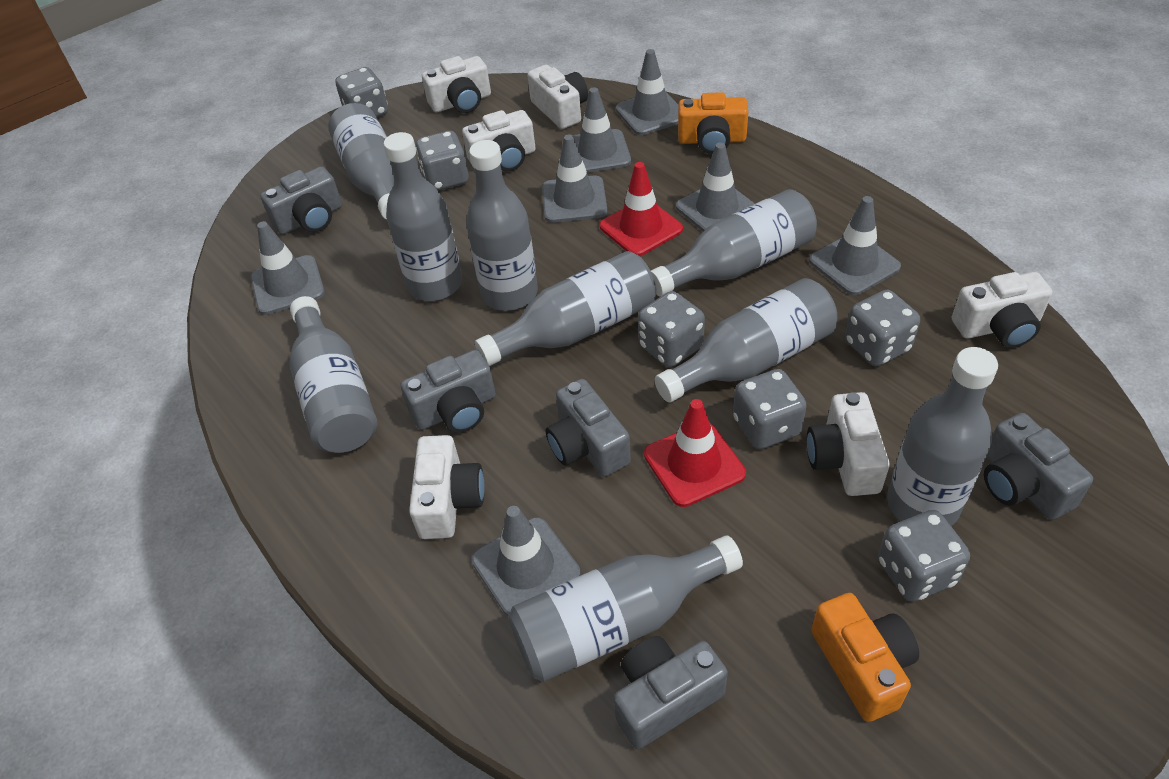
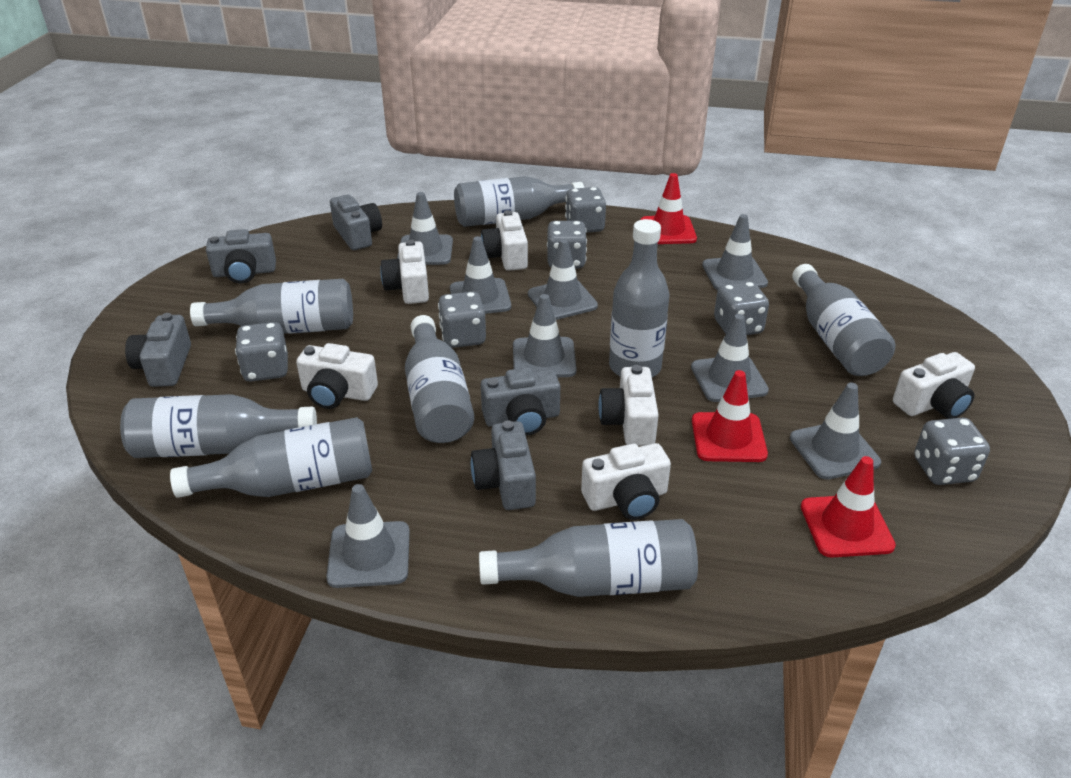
grey bottle: 9 -> 8
grey traffic cone: 7 -> 8
orange camera: 2 -> 0
red traffic cone: 2 -> 3

